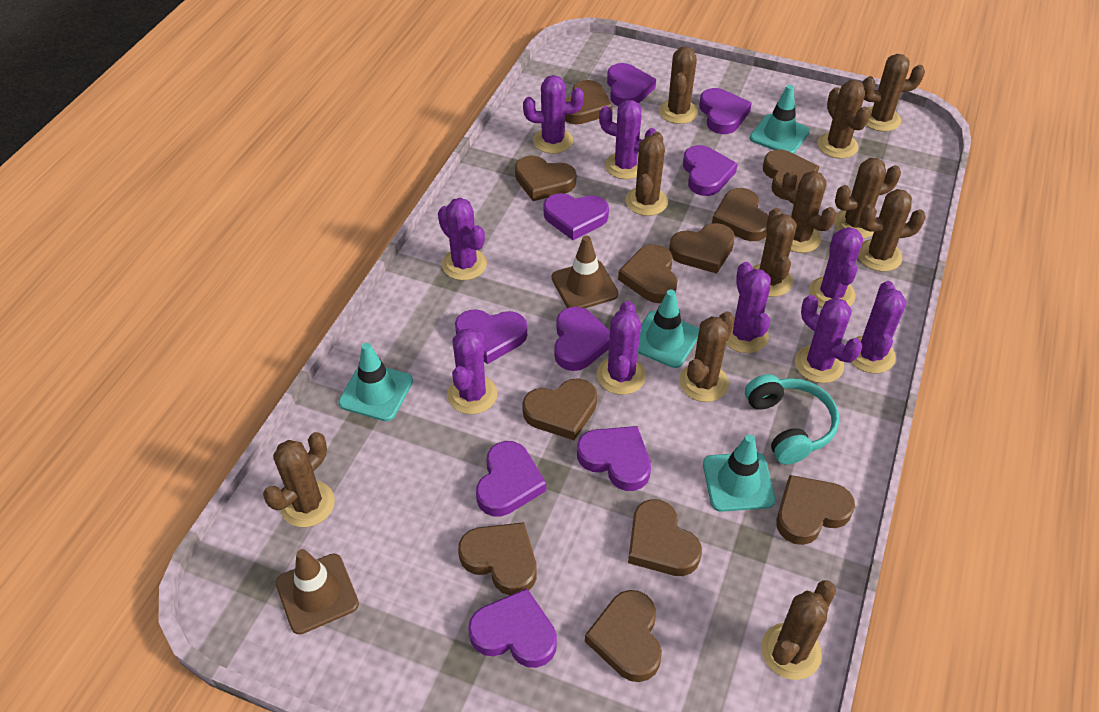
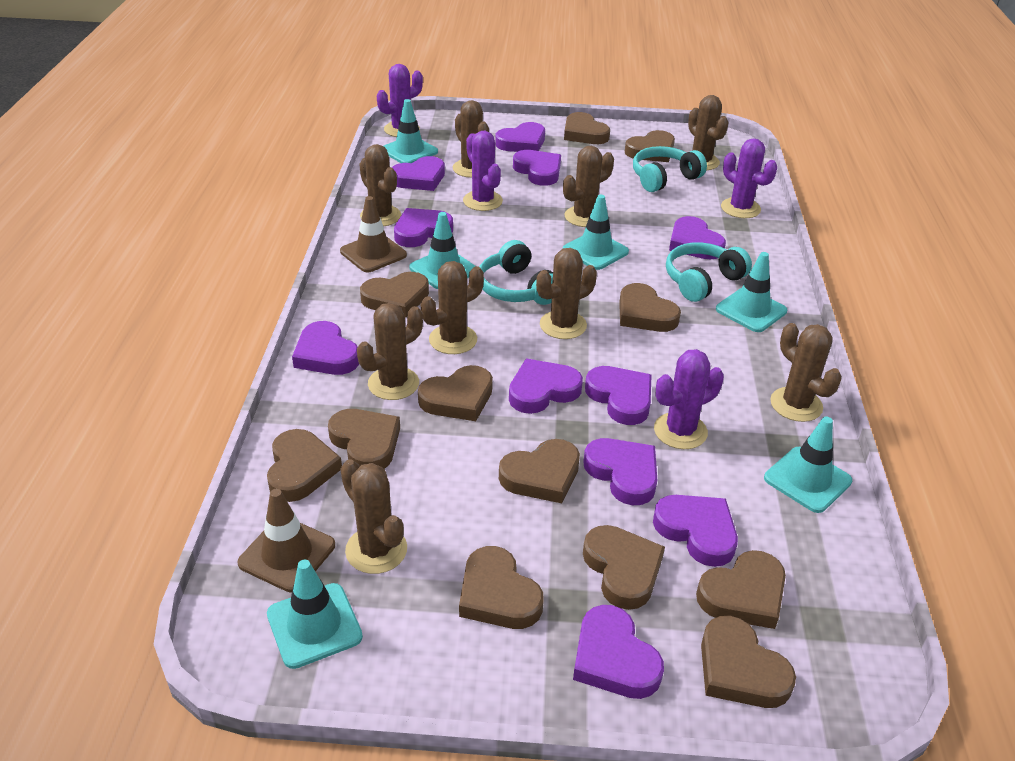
brown cactus: 11 -> 9
brown heart: 11 -> 12
purple cactus: 9 -> 4
purple heart: 9 -> 11
turquoise headphones: 1 -> 3
turquoise traffic cone: 4 -> 6

